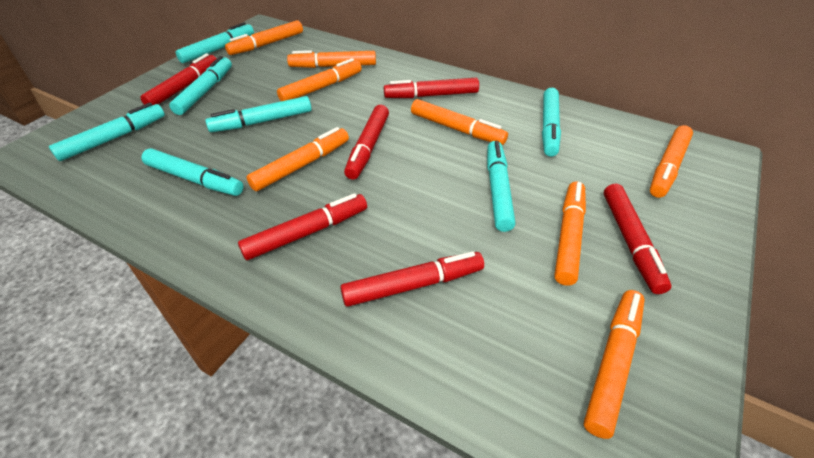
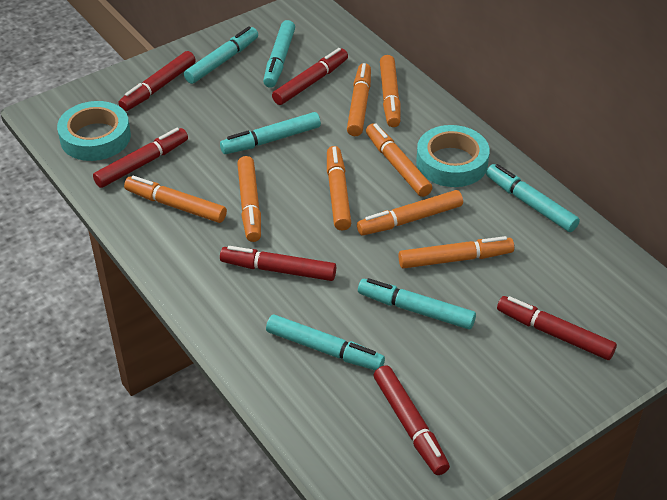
turquoise marker: 7 -> 6
turquoise tape: 0 -> 2

